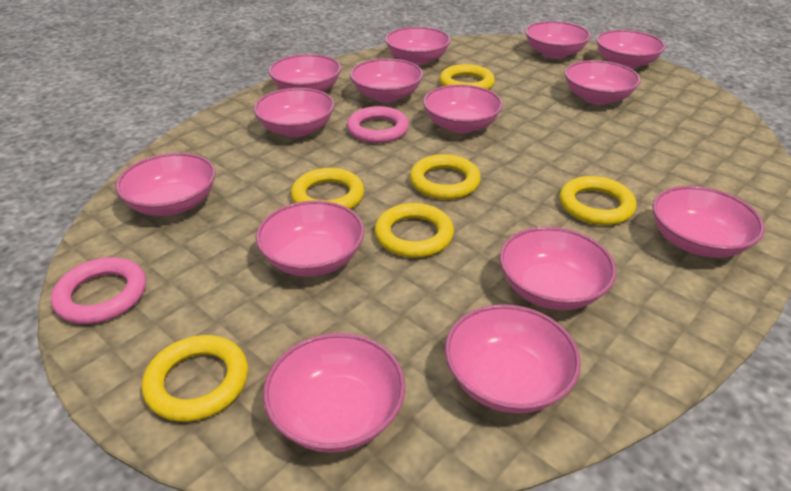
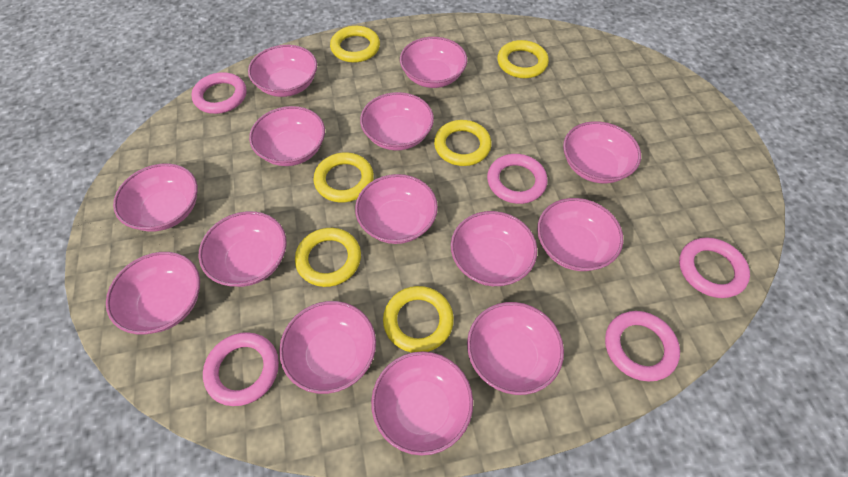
pink ring: 2 -> 5

